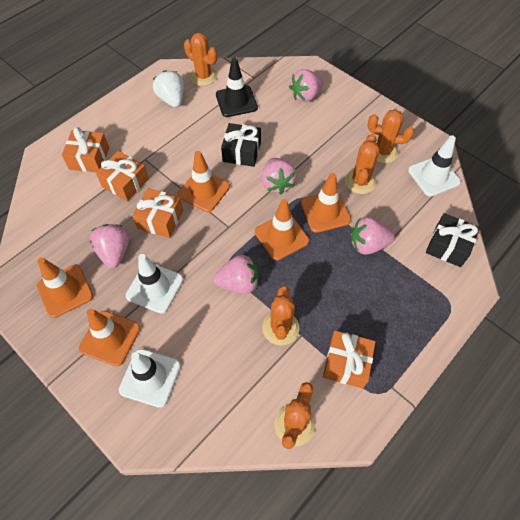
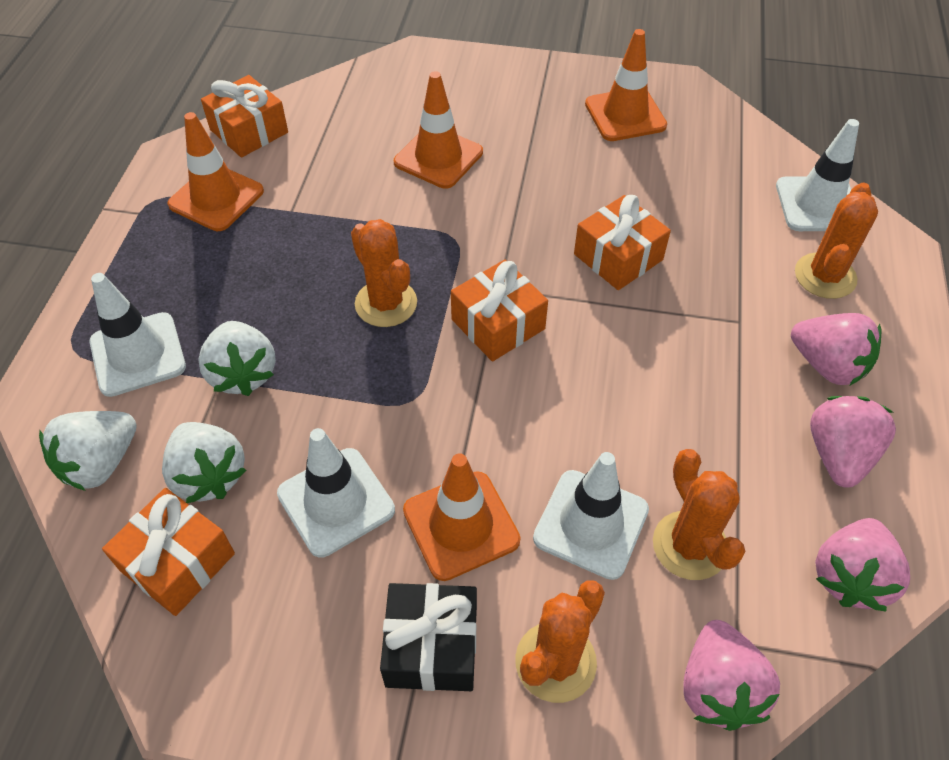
black gift: 2 -> 1
black traffic cone: 1 -> 0
orange cactus: 5 -> 4
orange traffic cone: 5 -> 4
pink strawberry: 5 -> 4
white strawberry: 1 -> 3
white traffic cone: 3 -> 4

